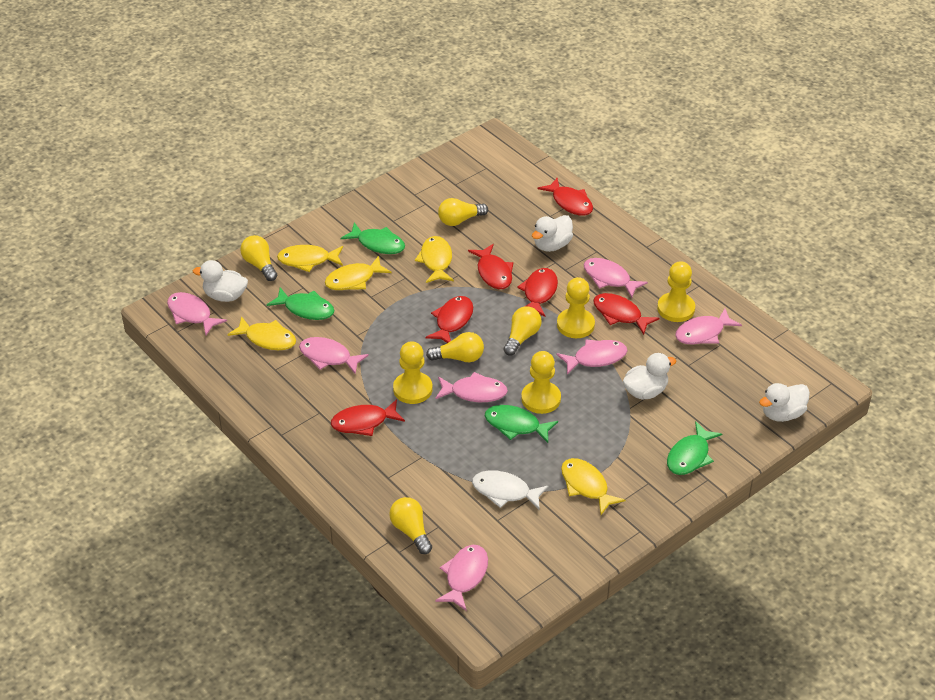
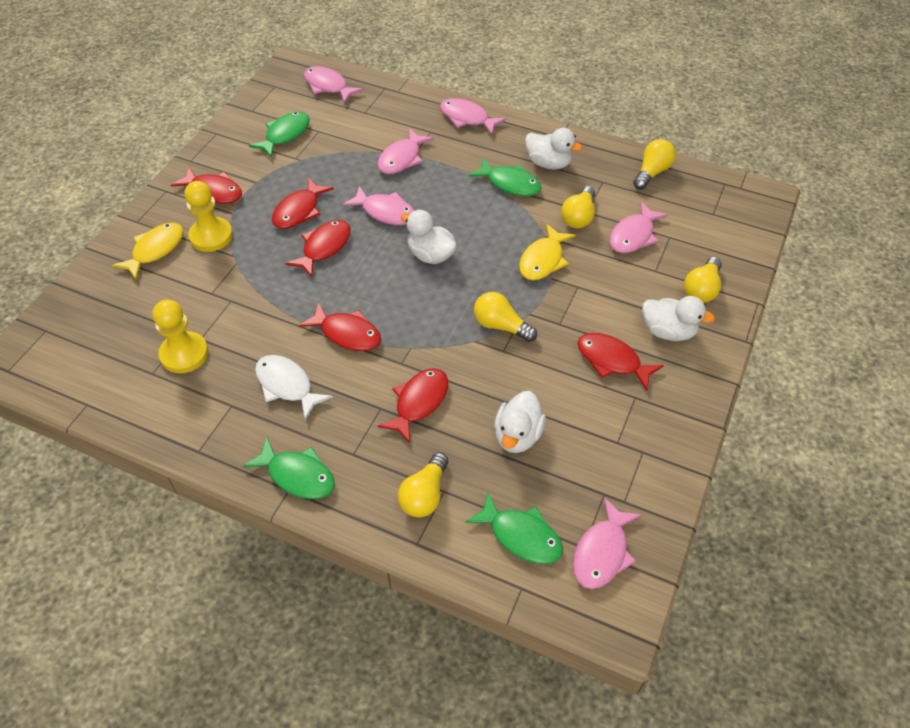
pink fish: 7 -> 6
yellow fish: 5 -> 2
yellow pawn: 4 -> 2

